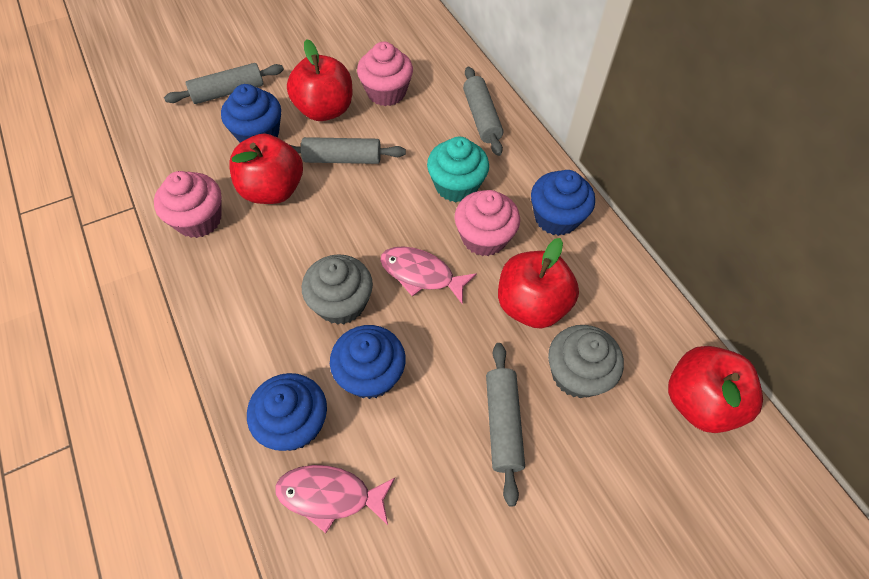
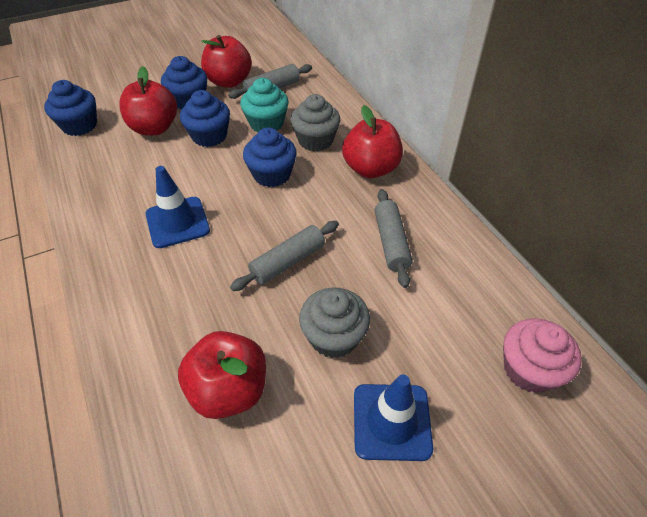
blue traffic cone: 0 -> 2
grey rolling pin: 4 -> 3
pink cupcake: 3 -> 1
pink fish: 2 -> 0

